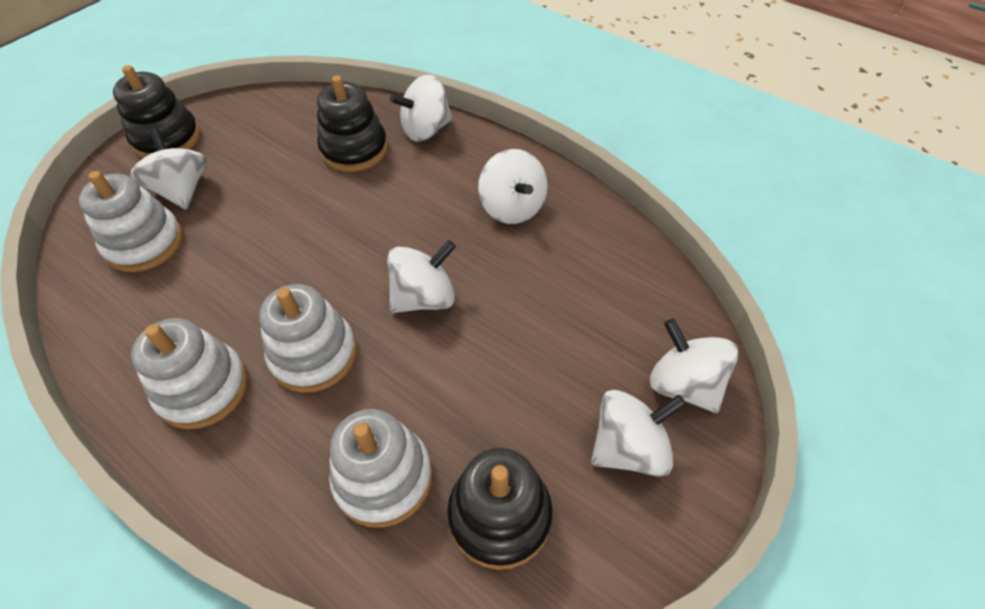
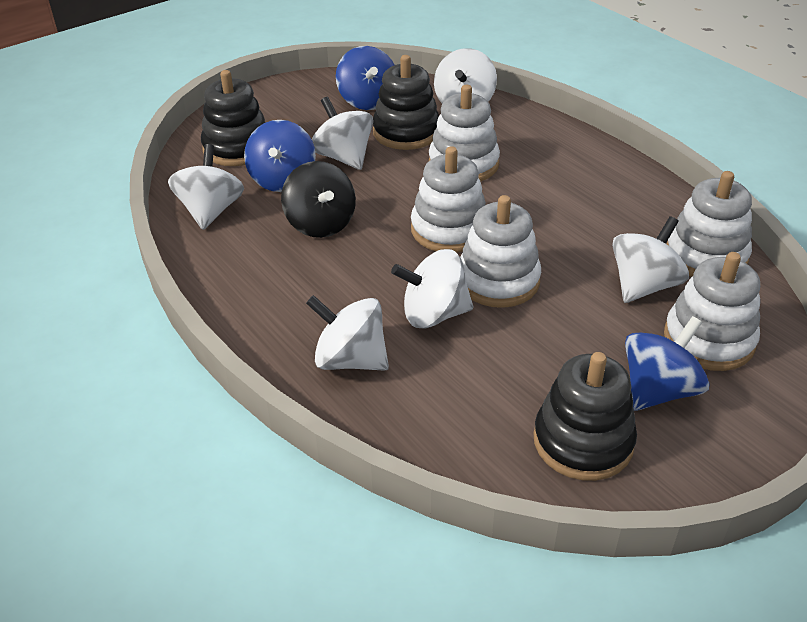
black spinning top: 0 -> 1
blue spinning top: 0 -> 3
white stacking toy: 4 -> 5

